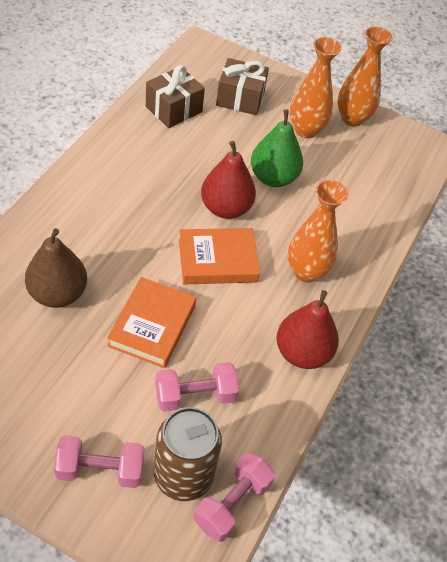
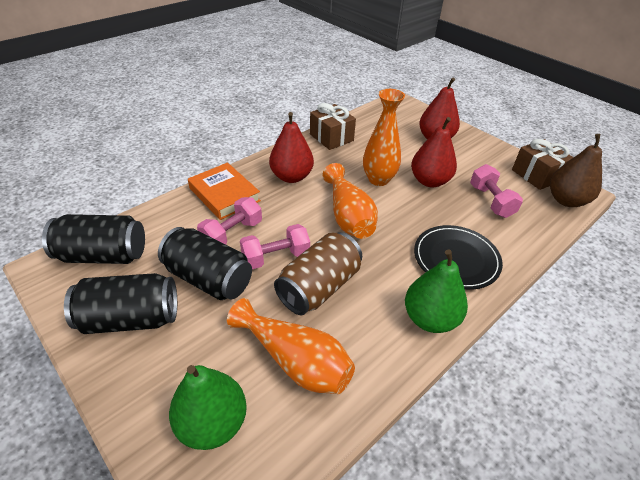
black can: 0 -> 3
black plate: 0 -> 1
green pear: 1 -> 2
orange book: 2 -> 1
red pear: 2 -> 3

